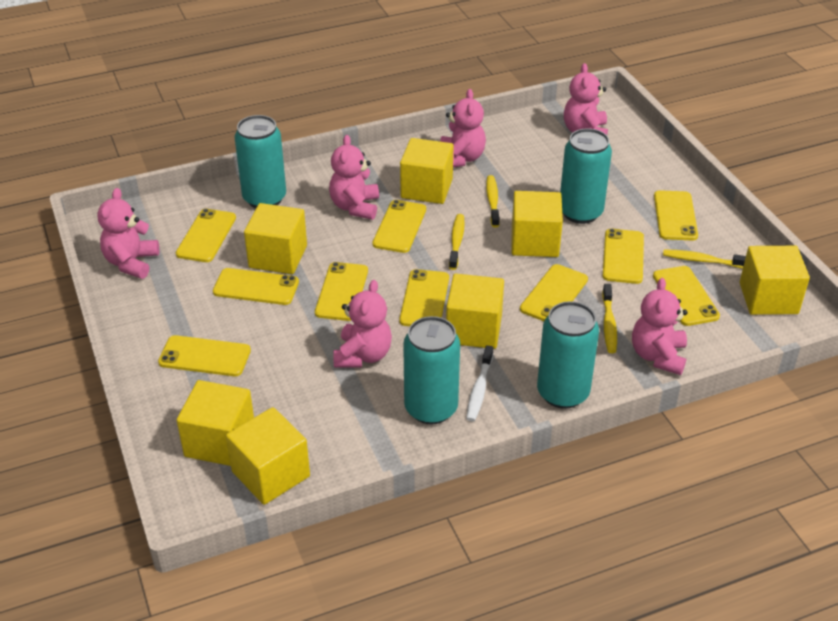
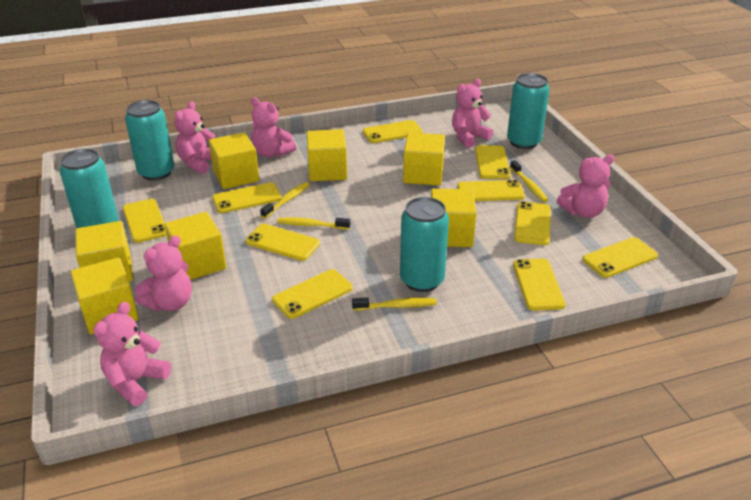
white toothbrush: 1 -> 0

